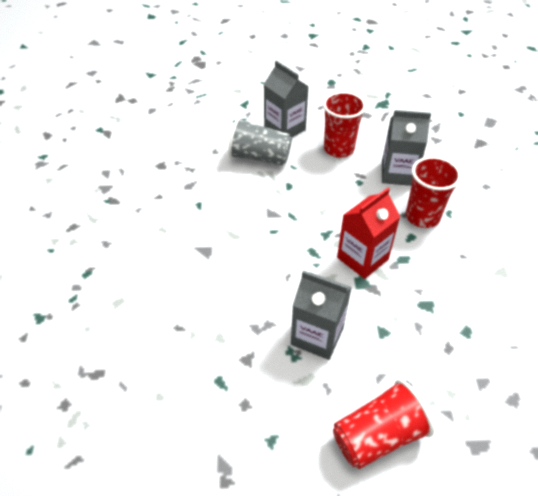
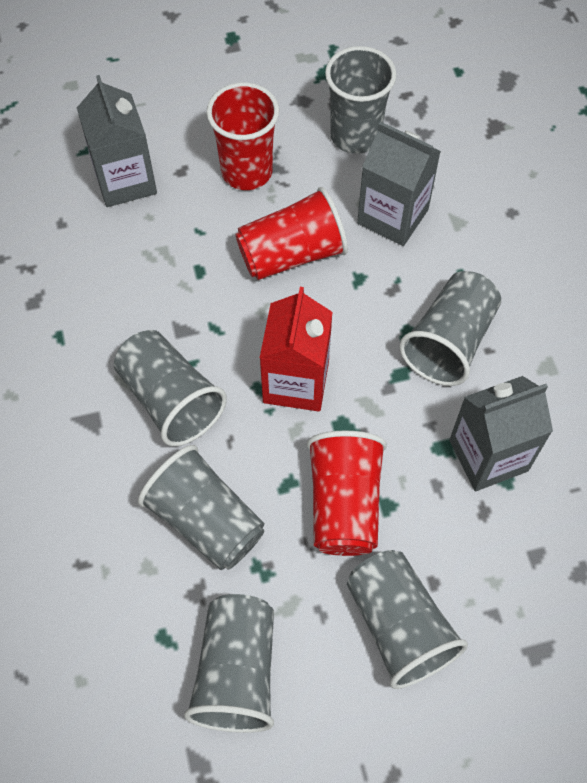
grey cup: 1 -> 6

